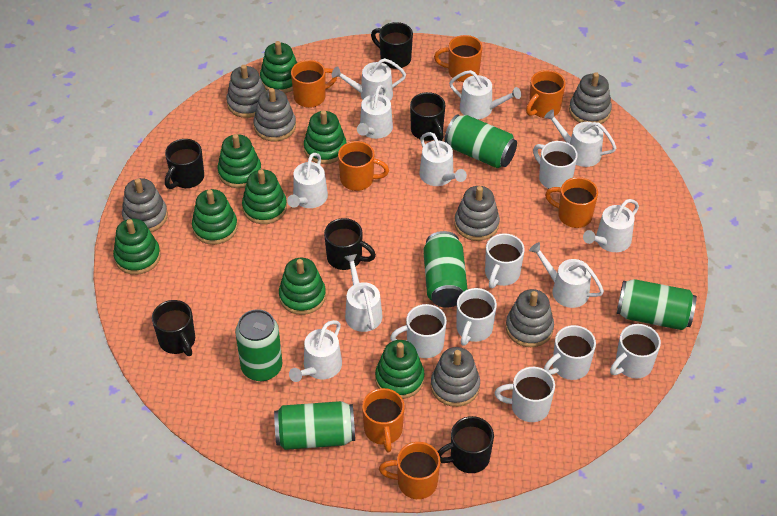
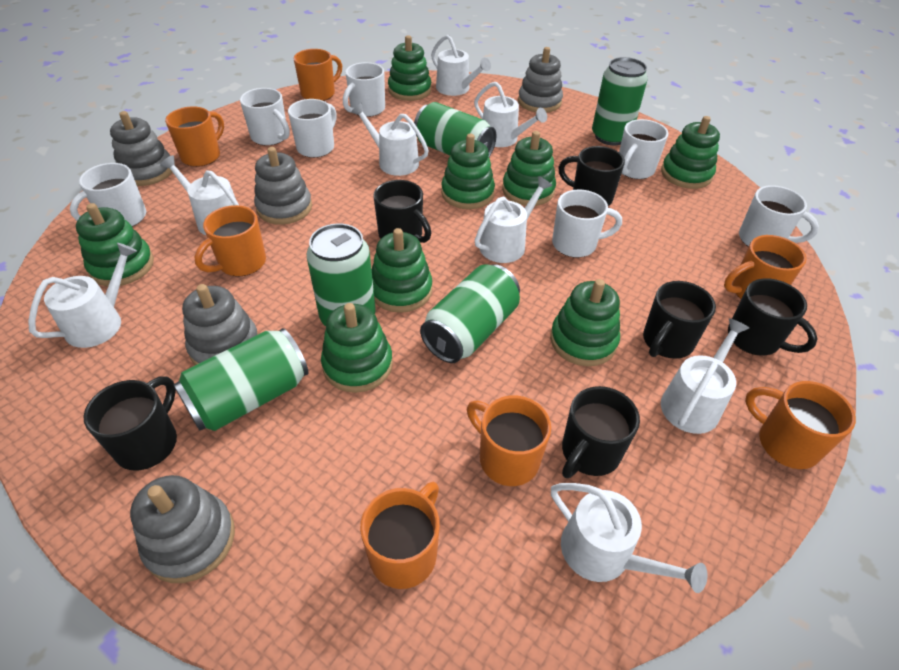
grey stacking toy: 7 -> 5
white watering can: 10 -> 8

